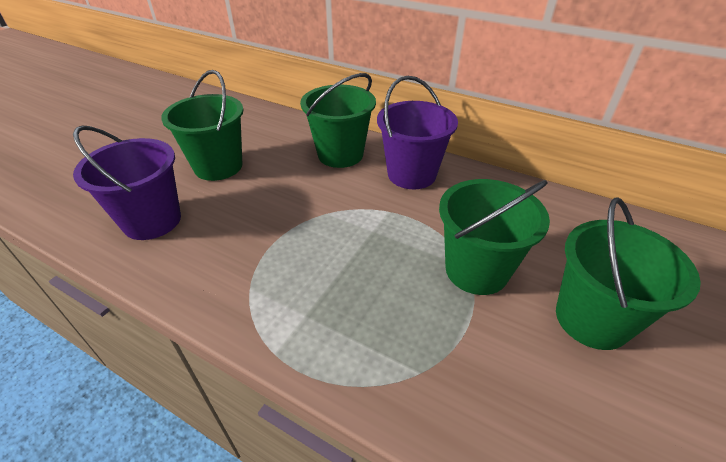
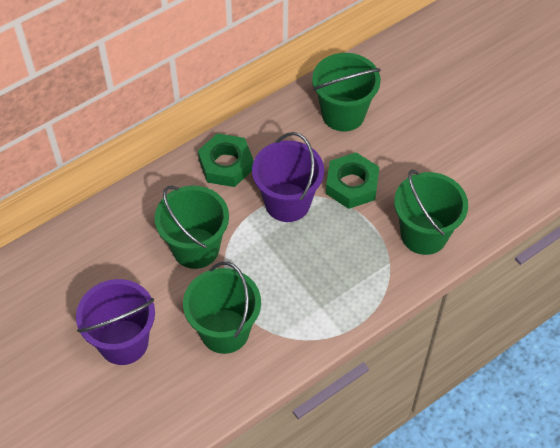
green nut: 0 -> 2

